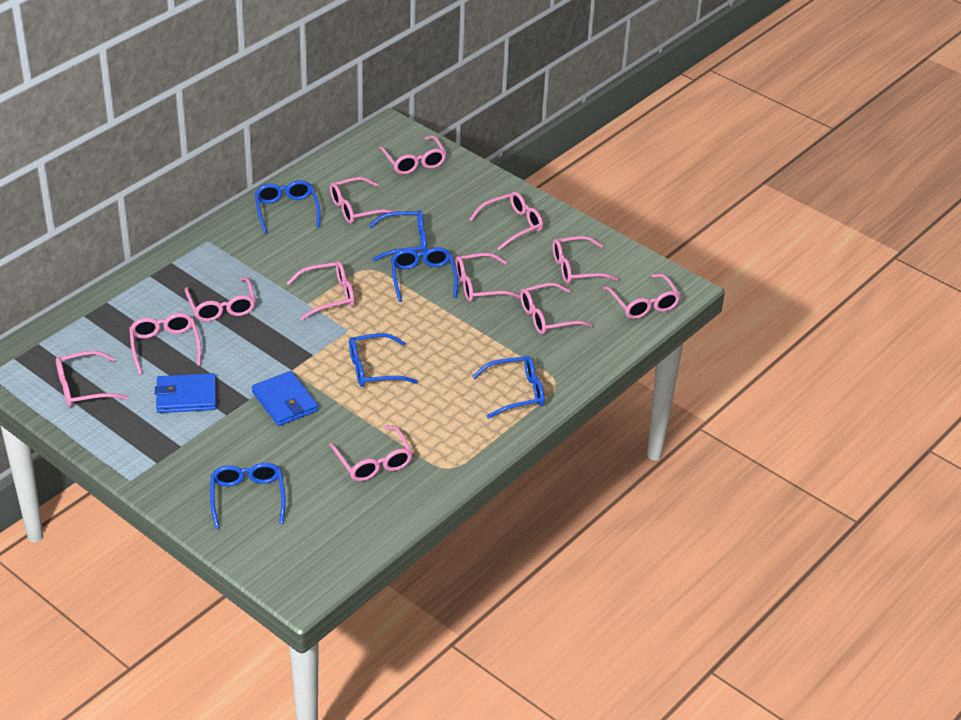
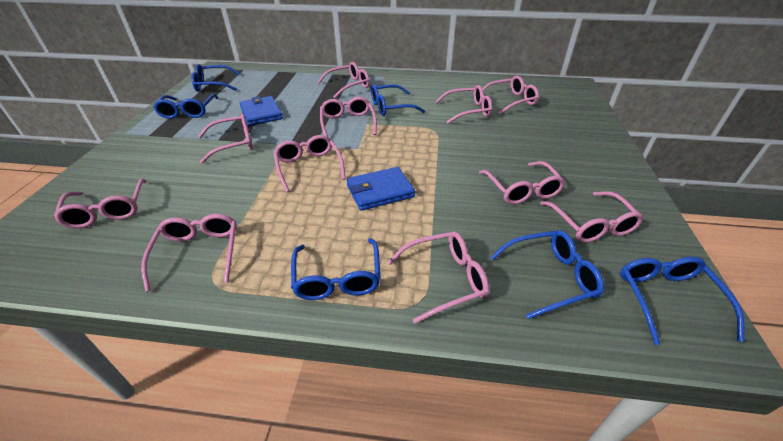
pink glasses: 12 -> 11

